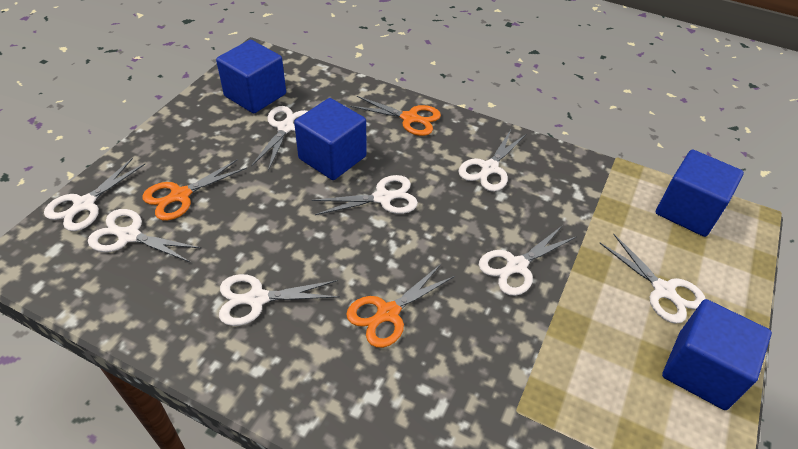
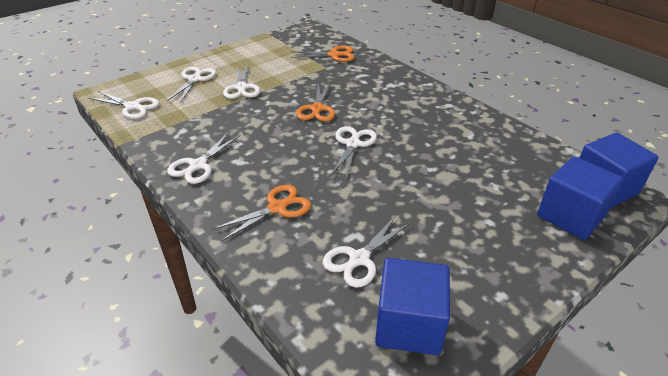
blue cube: 4 -> 3
white scissors: 8 -> 6

